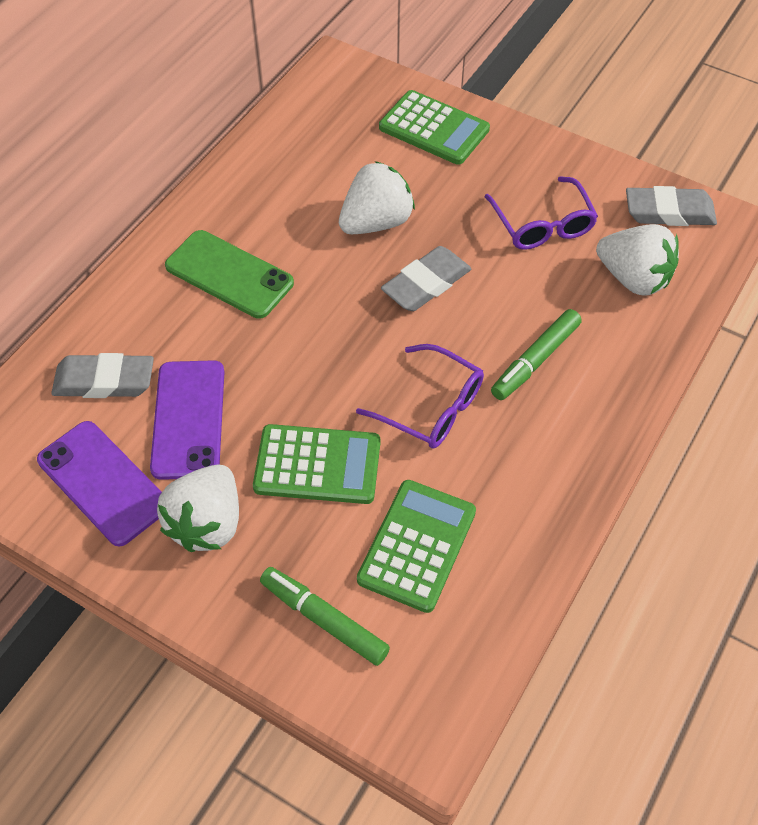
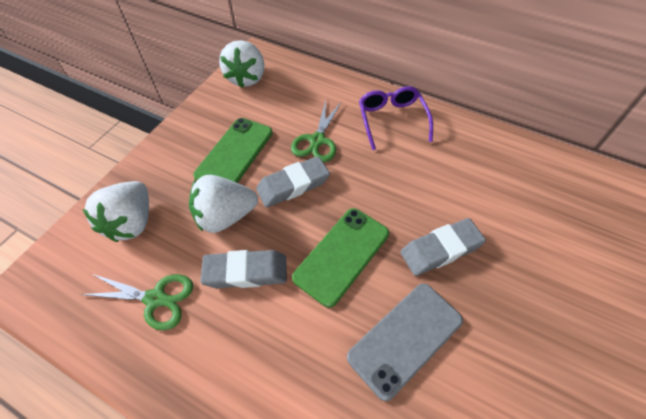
green calculator: 3 -> 0
green marker: 2 -> 0
green phone: 1 -> 2
green scissors: 0 -> 2
grey phone: 0 -> 1
purple glasses: 2 -> 1
purple phone: 2 -> 0

